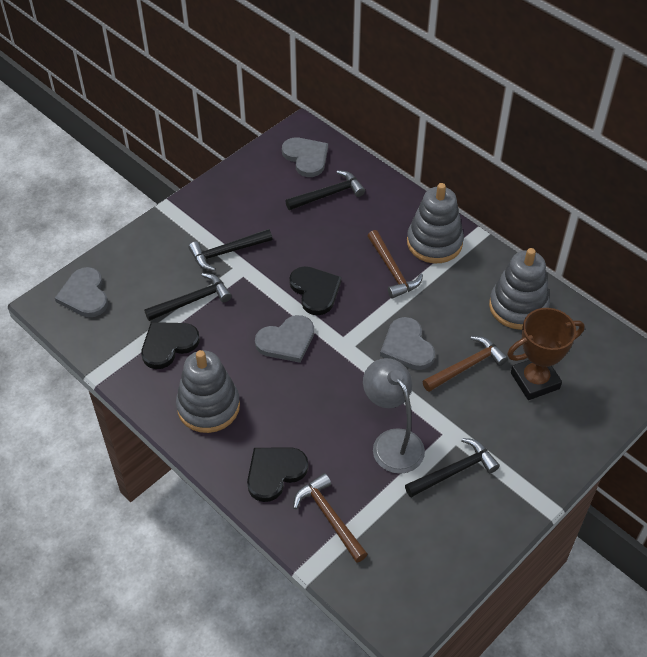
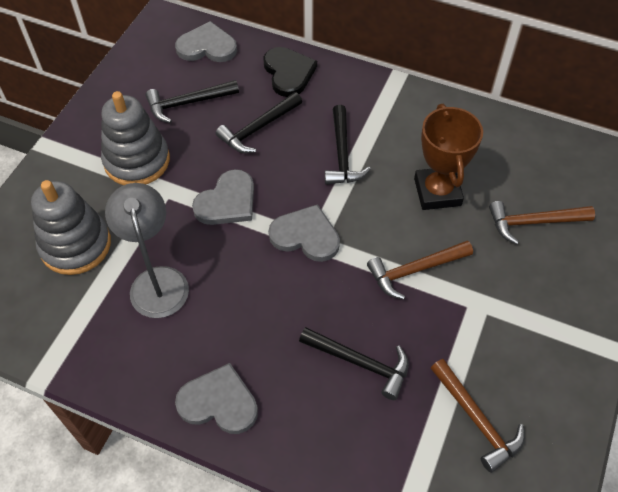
black heart: 3 -> 1
grey stacking toy: 3 -> 2

